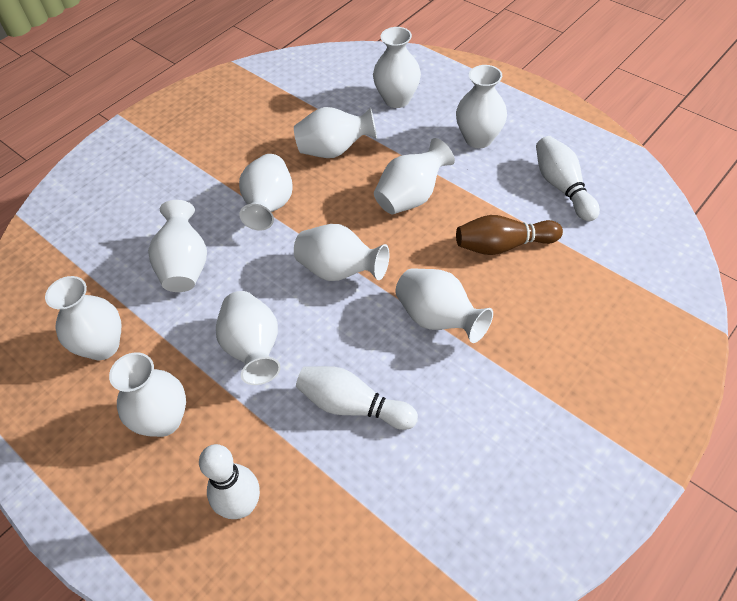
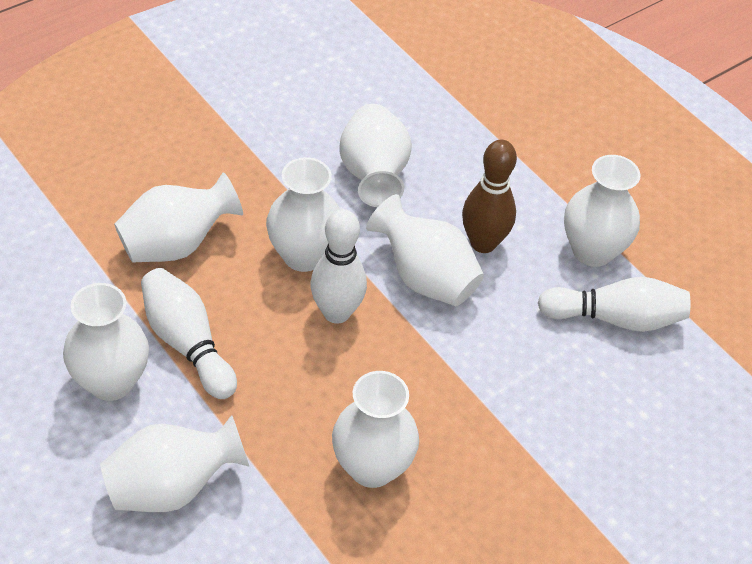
white vase: 11 -> 8

